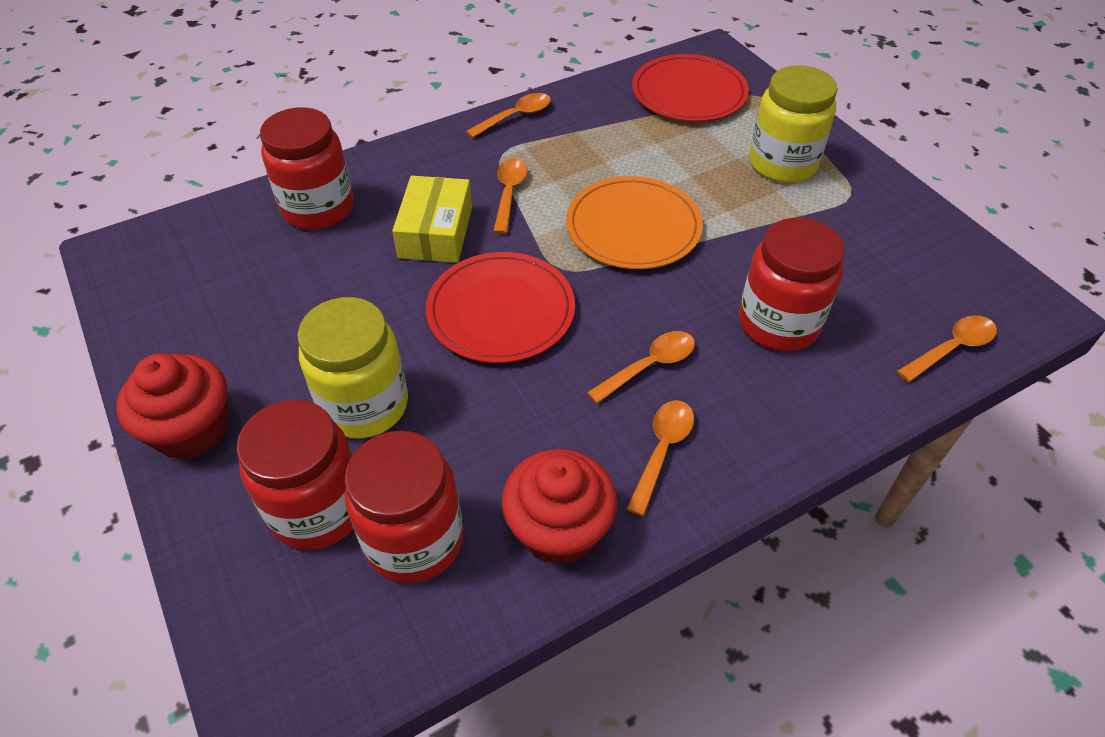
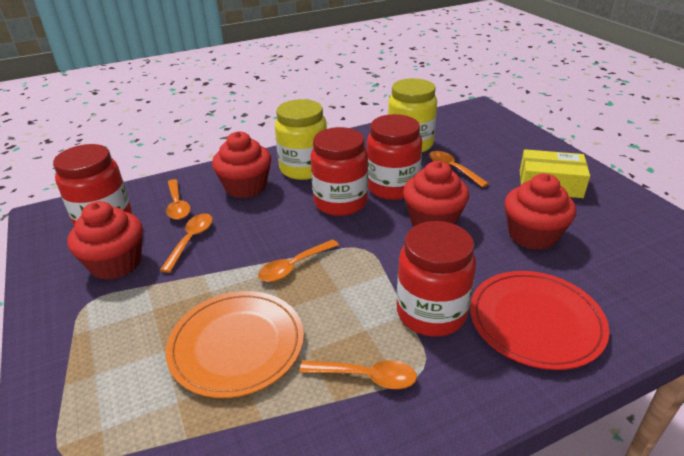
red cupcake: 2 -> 4
red plate: 2 -> 1

